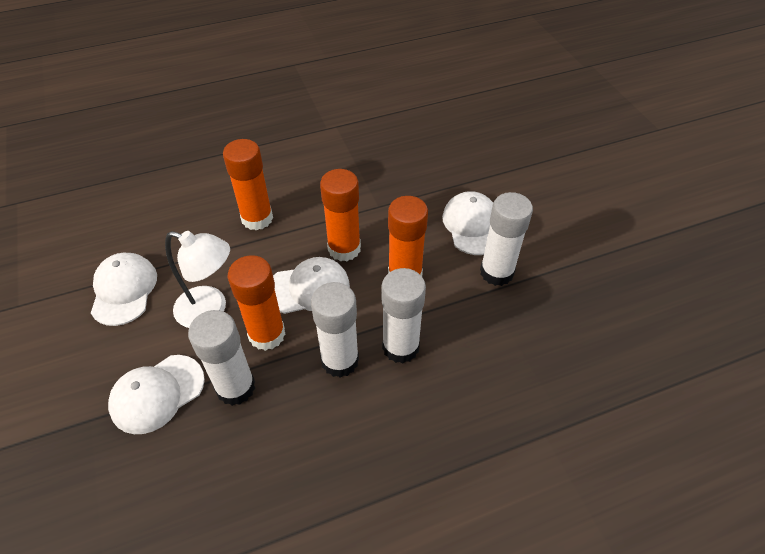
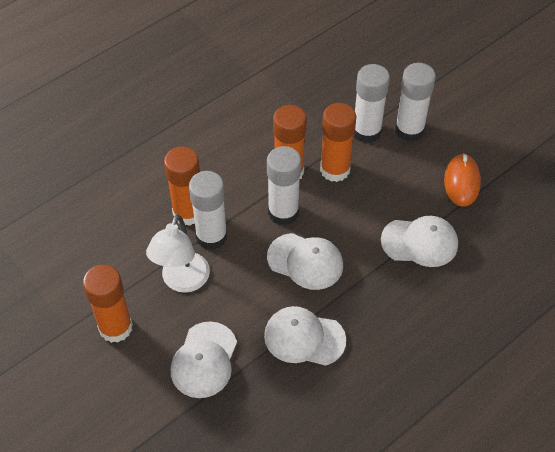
orange mouse: 0 -> 1

